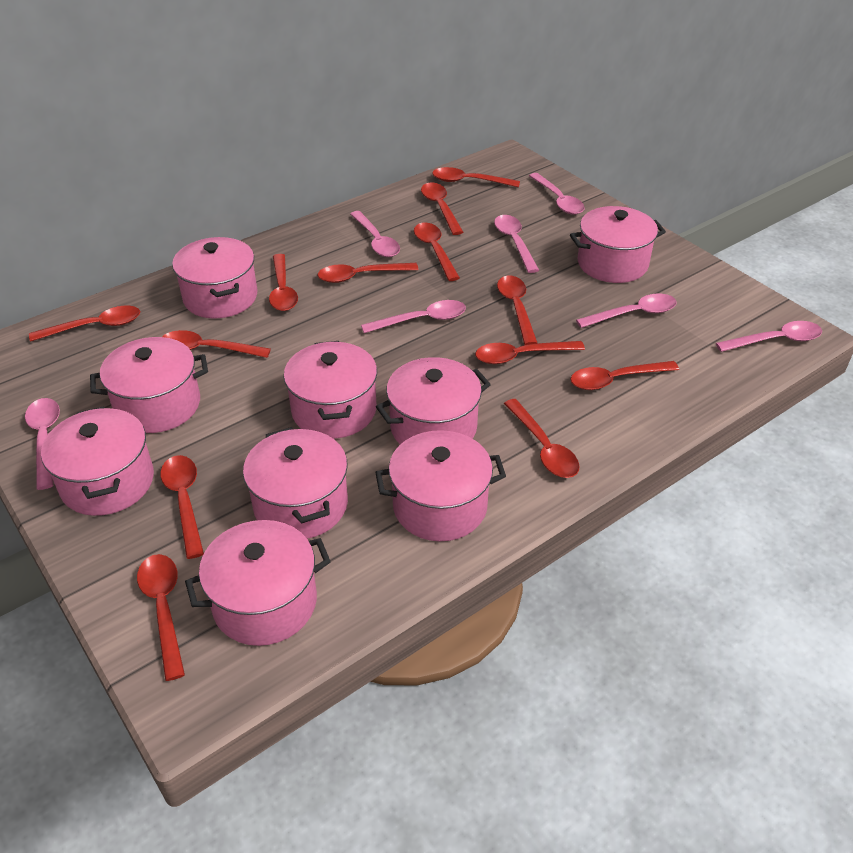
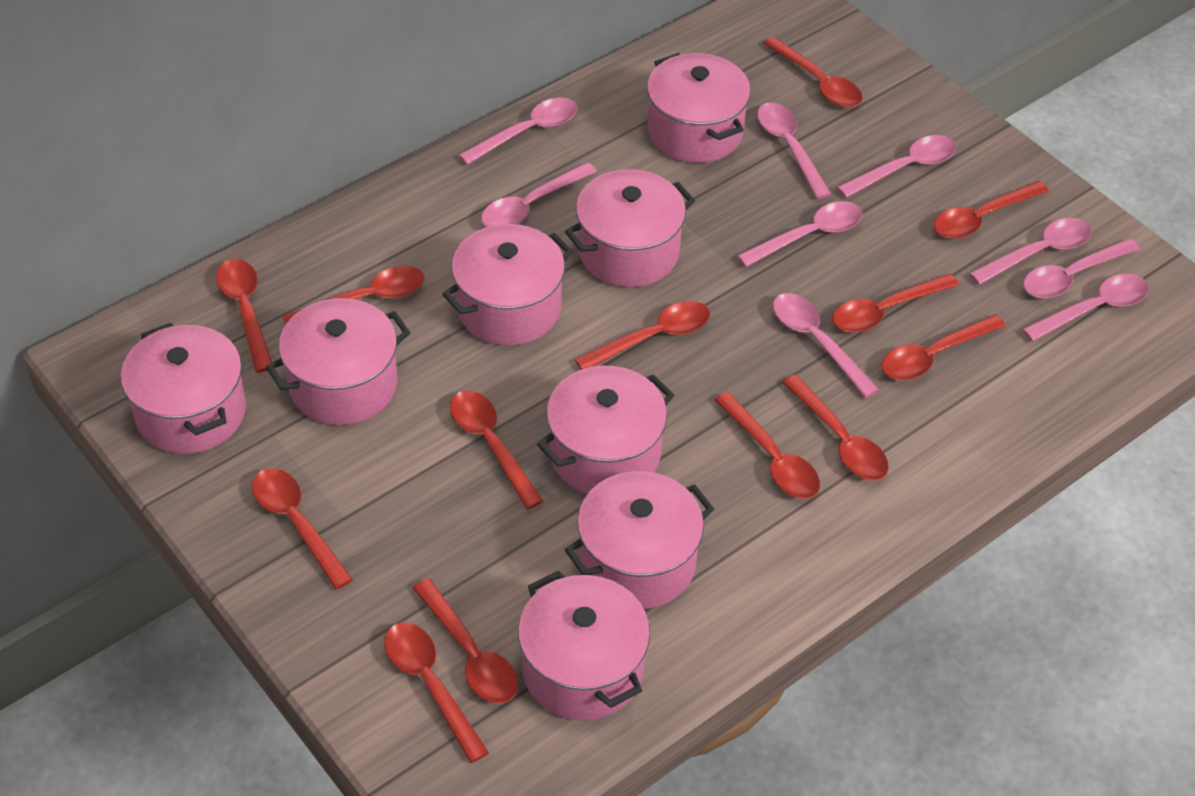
pink pot: 9 -> 8
pink spoon: 7 -> 9

